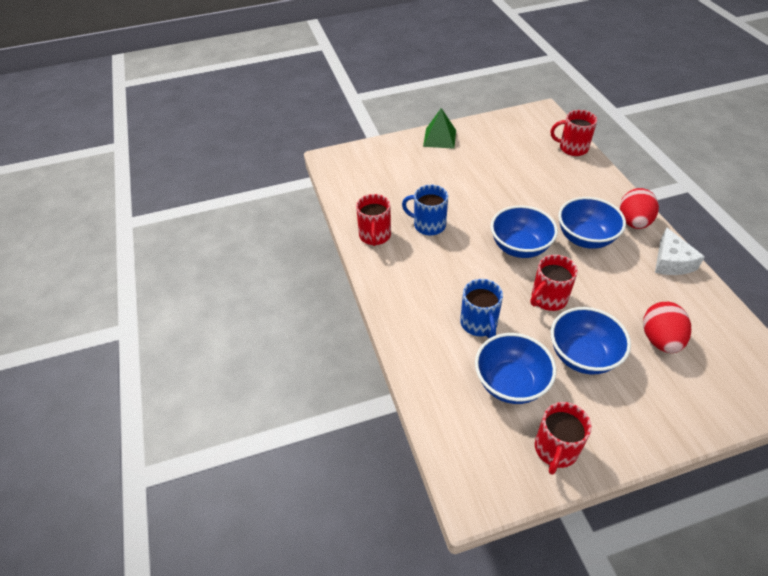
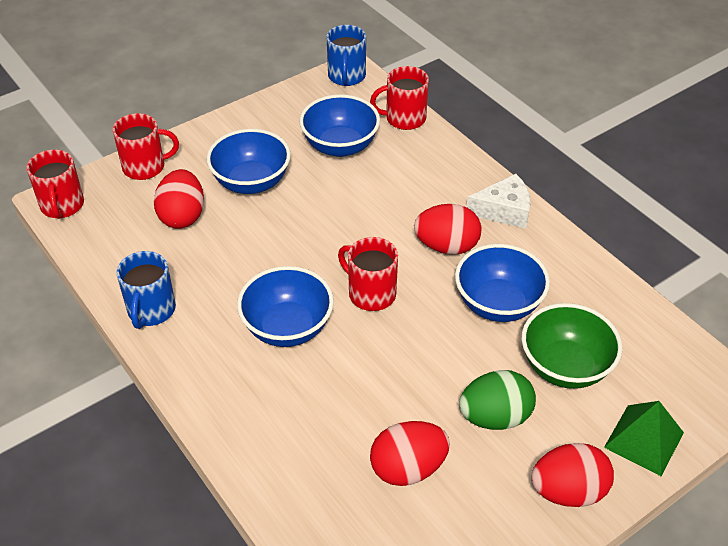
green bowl: 0 -> 1
green egg: 0 -> 1
red egg: 2 -> 4

